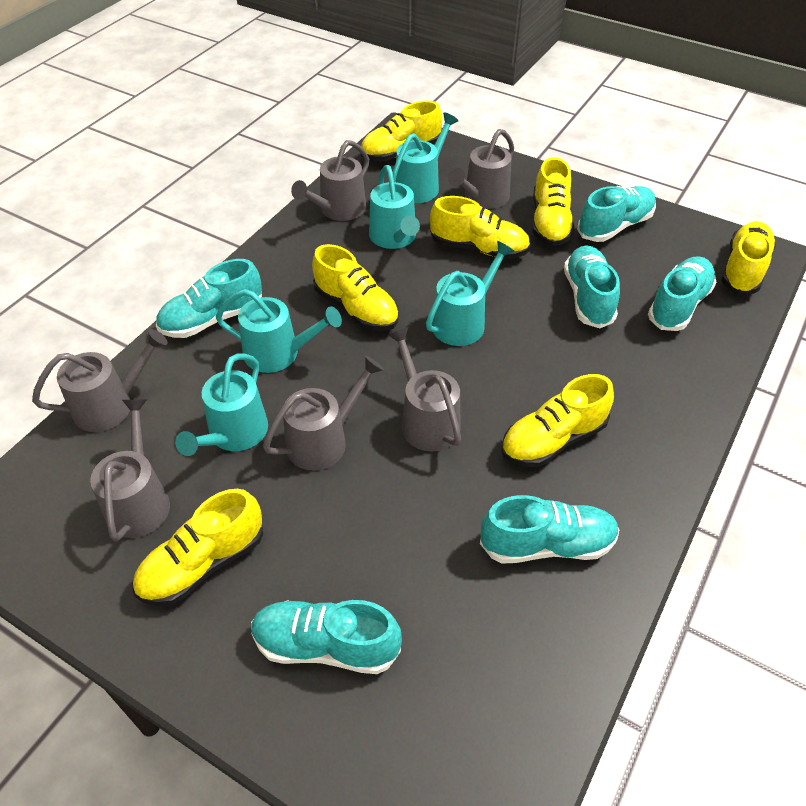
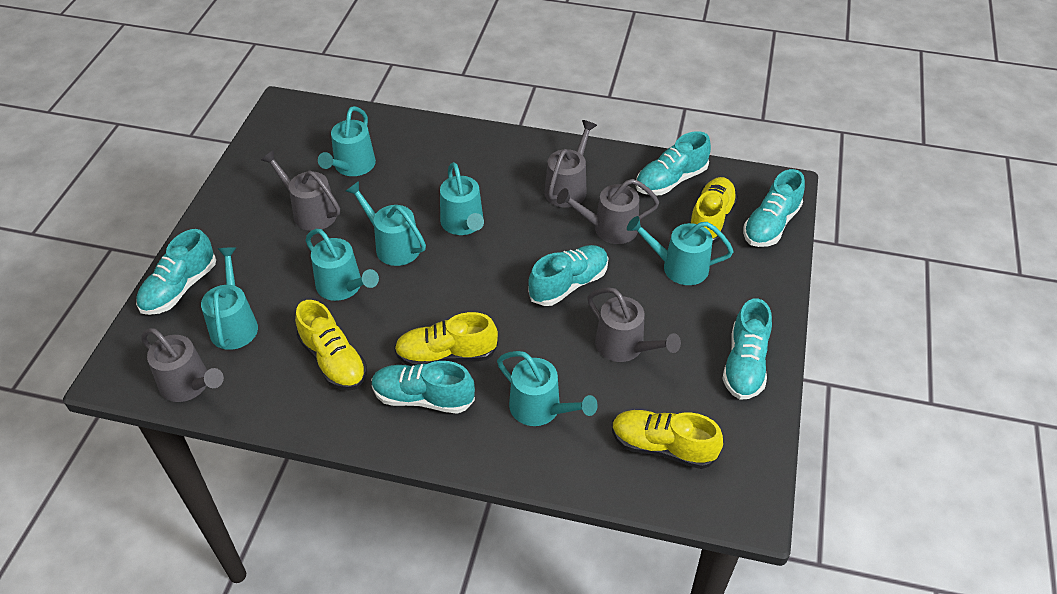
grey watering can: 6 -> 5
turquoise watering can: 5 -> 7
yellow shoe: 7 -> 4

